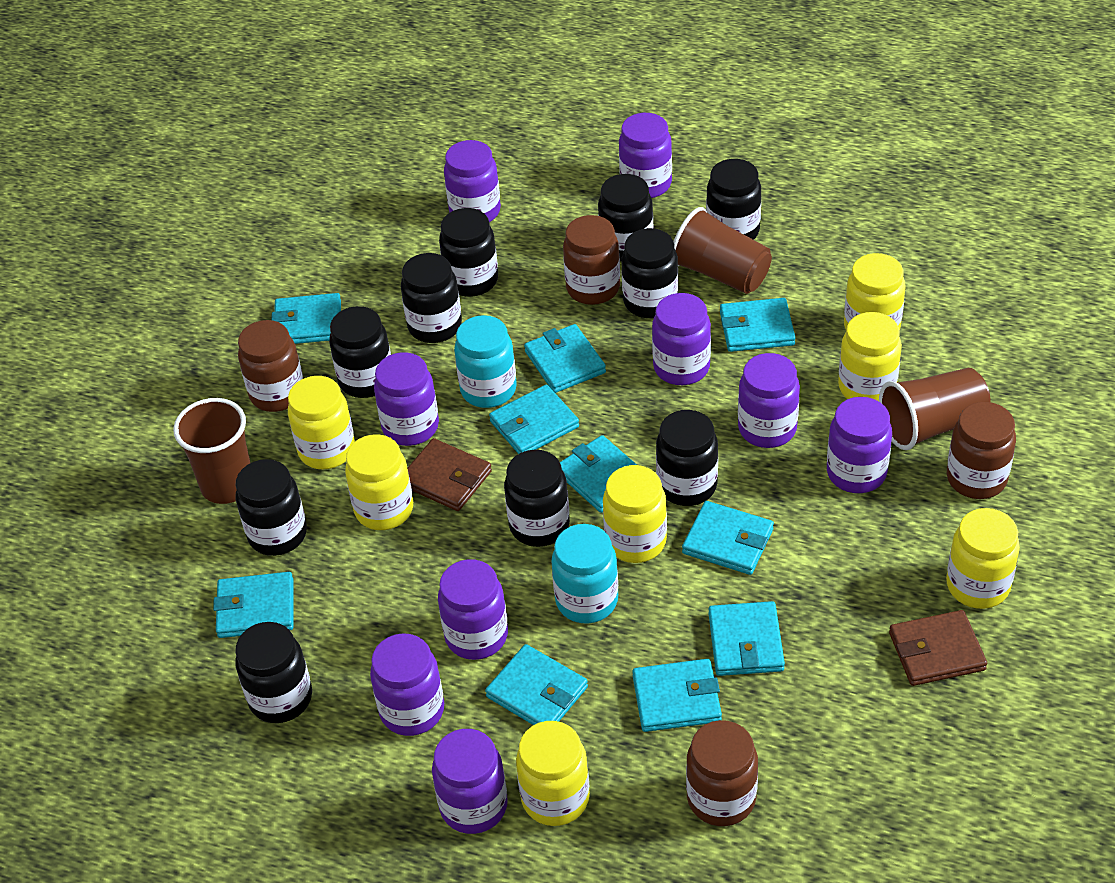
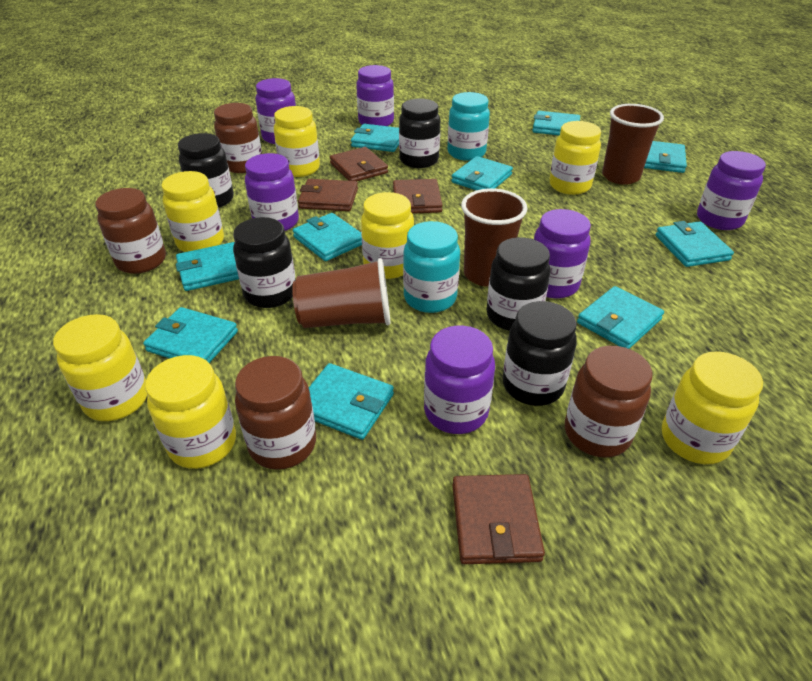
black jar: 10 -> 5
brown wallet: 2 -> 4
purple jar: 9 -> 6

